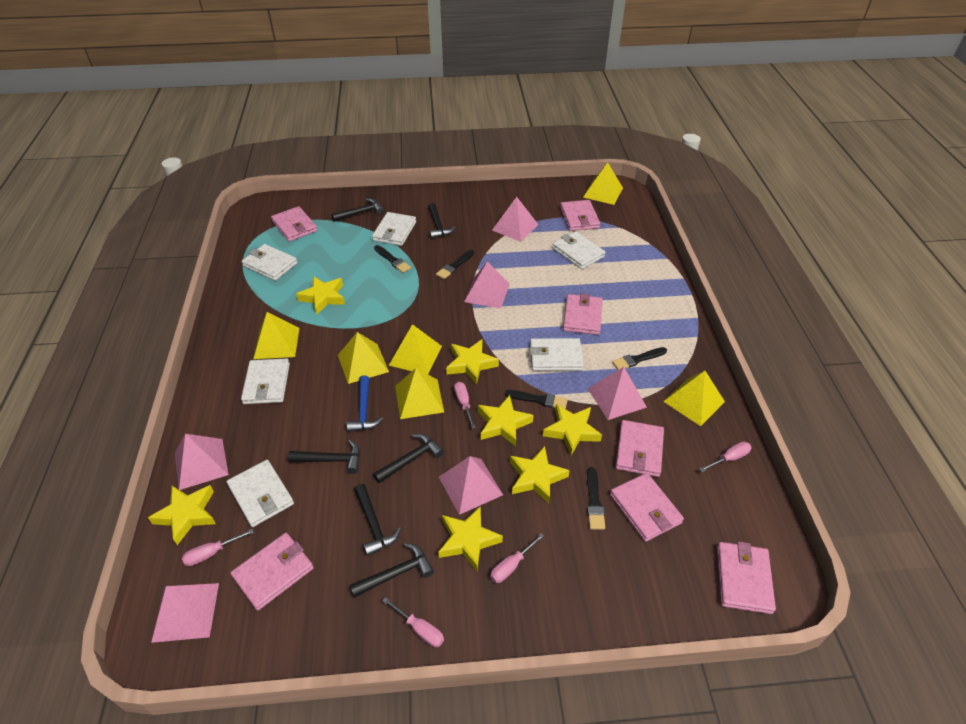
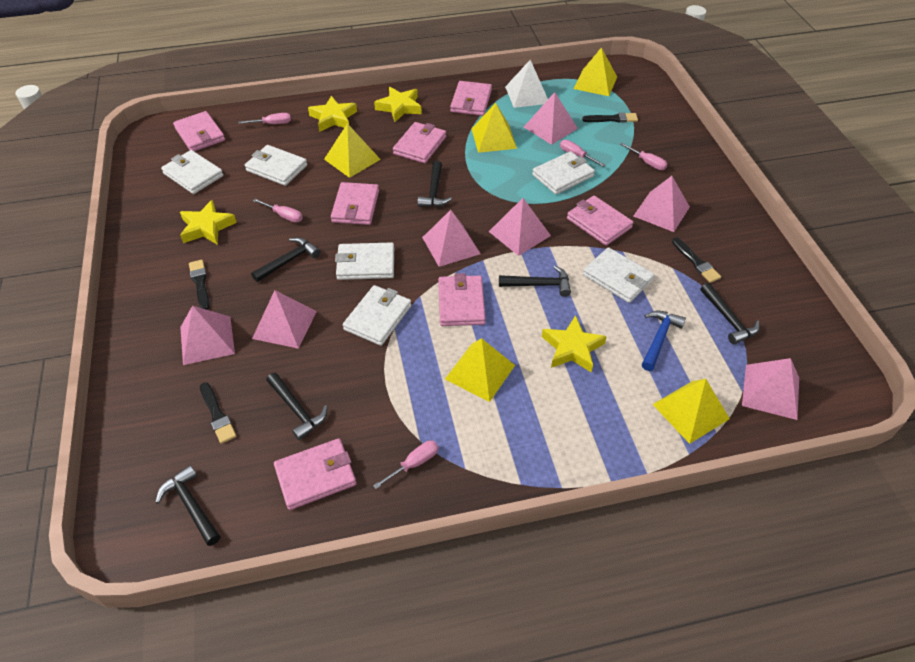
black brush: 5 -> 4
pink pyramid: 6 -> 7
white pyramid: 0 -> 1
yellow pyramid: 6 -> 5
yellow star: 7 -> 4

